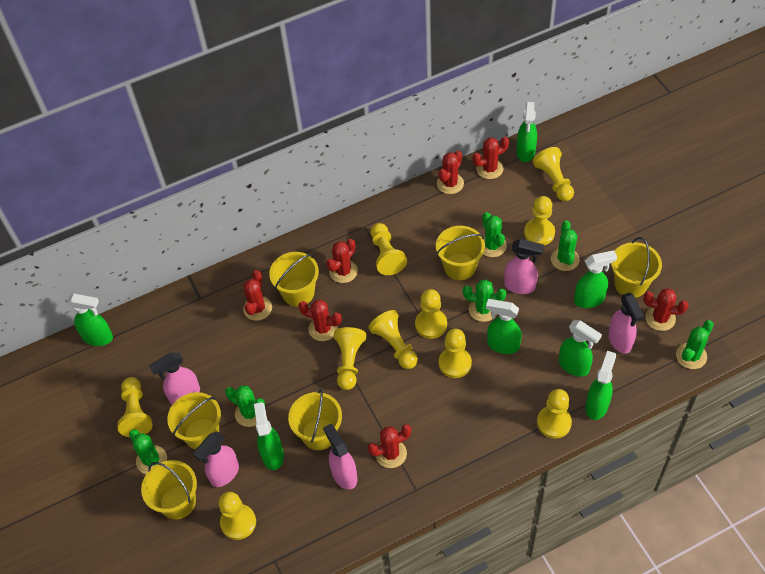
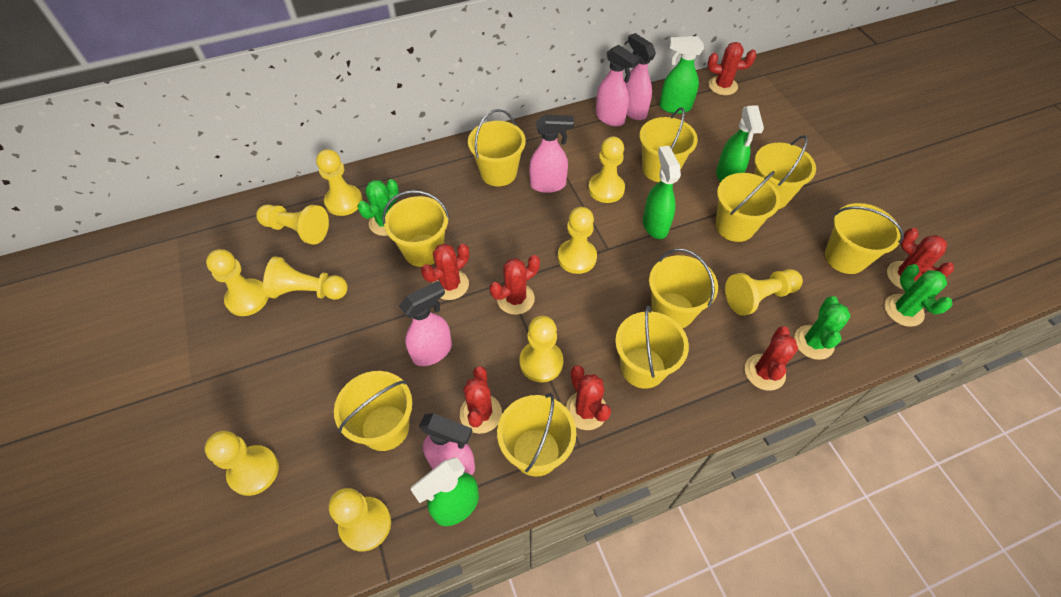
green cactus: 6 -> 3
green spray bottle: 7 -> 4
yellow bucket: 6 -> 10

